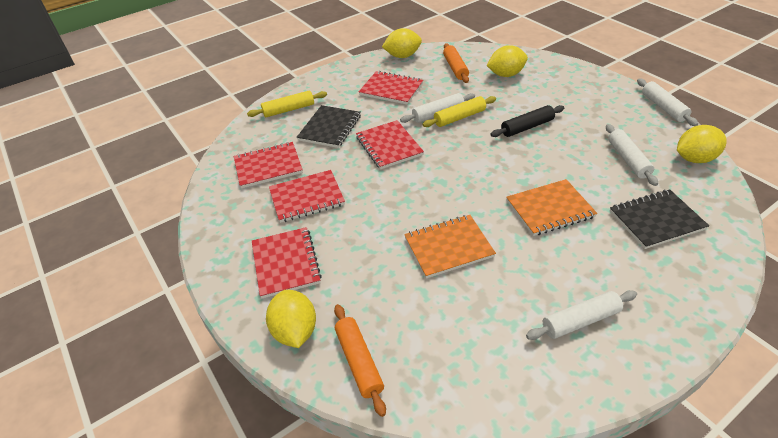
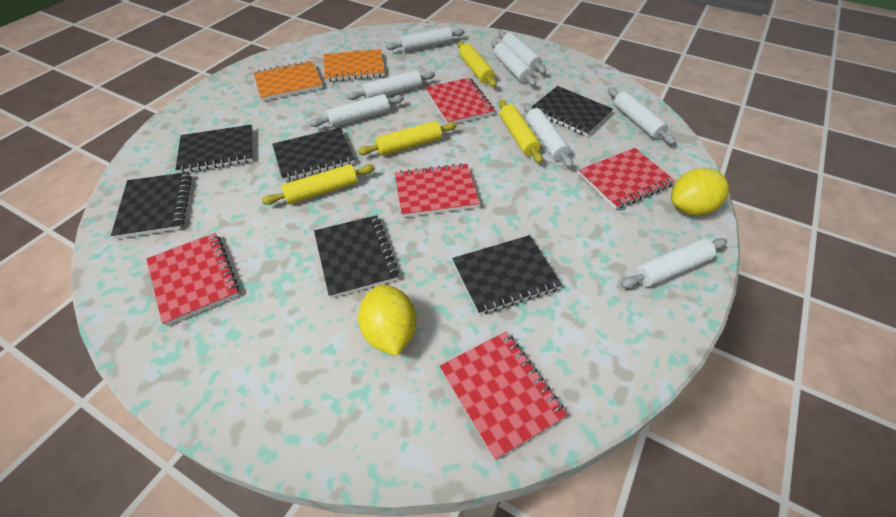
black notebook: 2 -> 6
black rolling pin: 1 -> 0
orange rolling pin: 2 -> 0
white rolling pin: 4 -> 8
yellow lemon: 4 -> 2
yellow rolling pin: 2 -> 4

